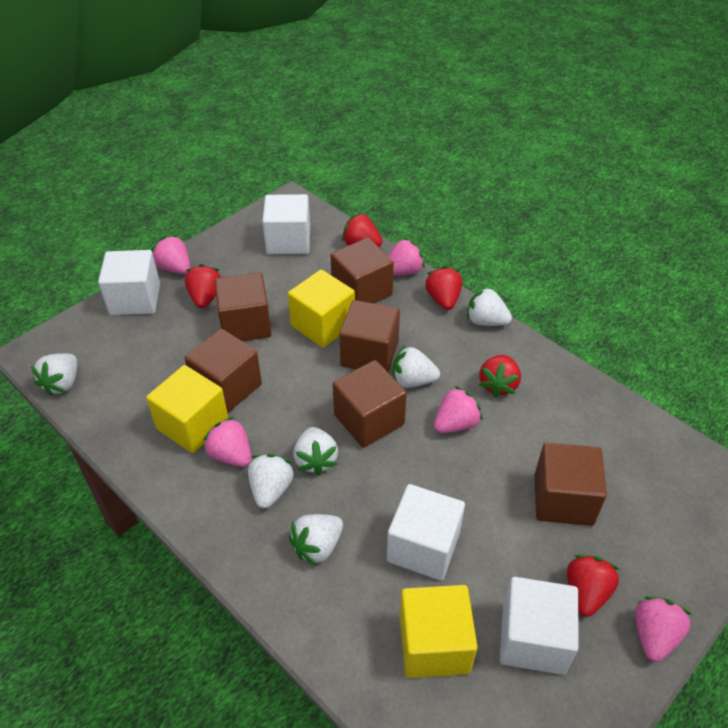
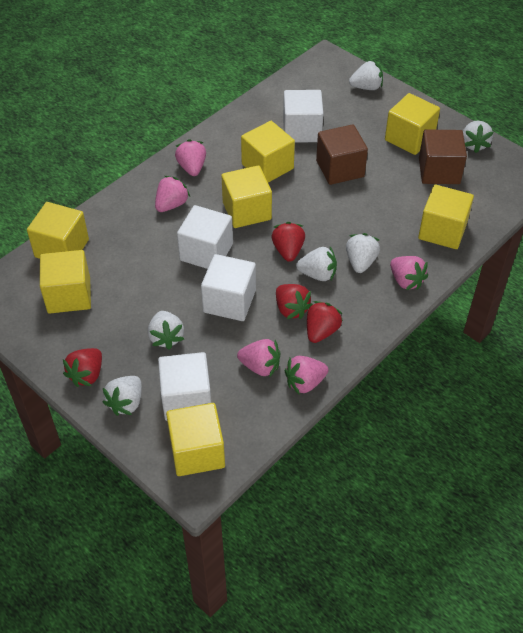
brown cube: 6 -> 2
red strawberry: 5 -> 4
yellow cube: 3 -> 7

